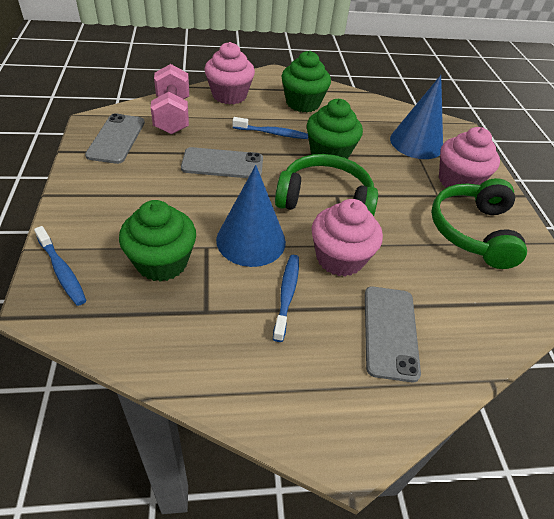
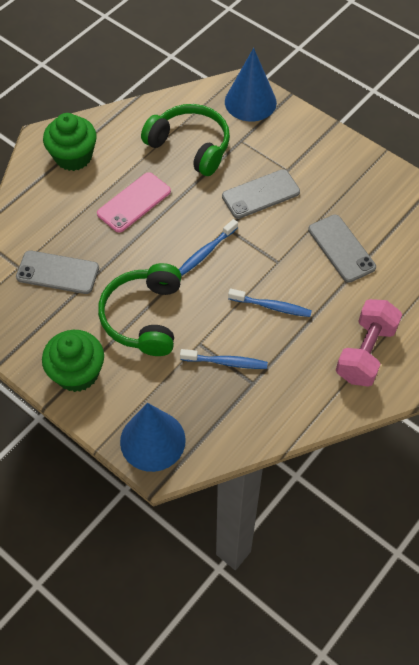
green cupcake: 3 -> 2
pink cupcake: 3 -> 0
pink phone: 0 -> 1

